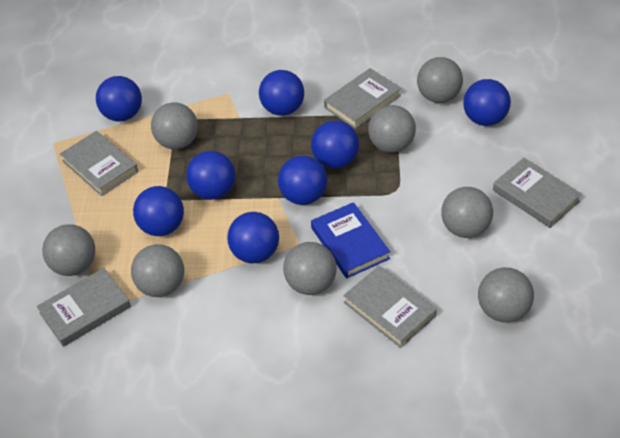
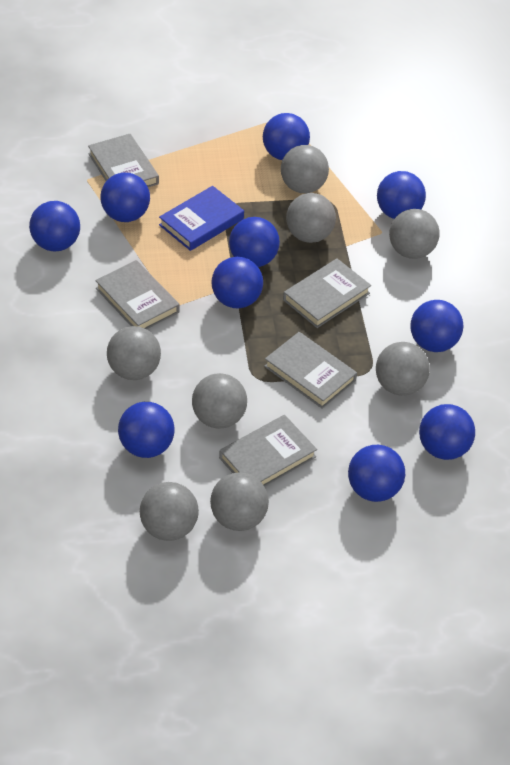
blue ball: 8 -> 10

